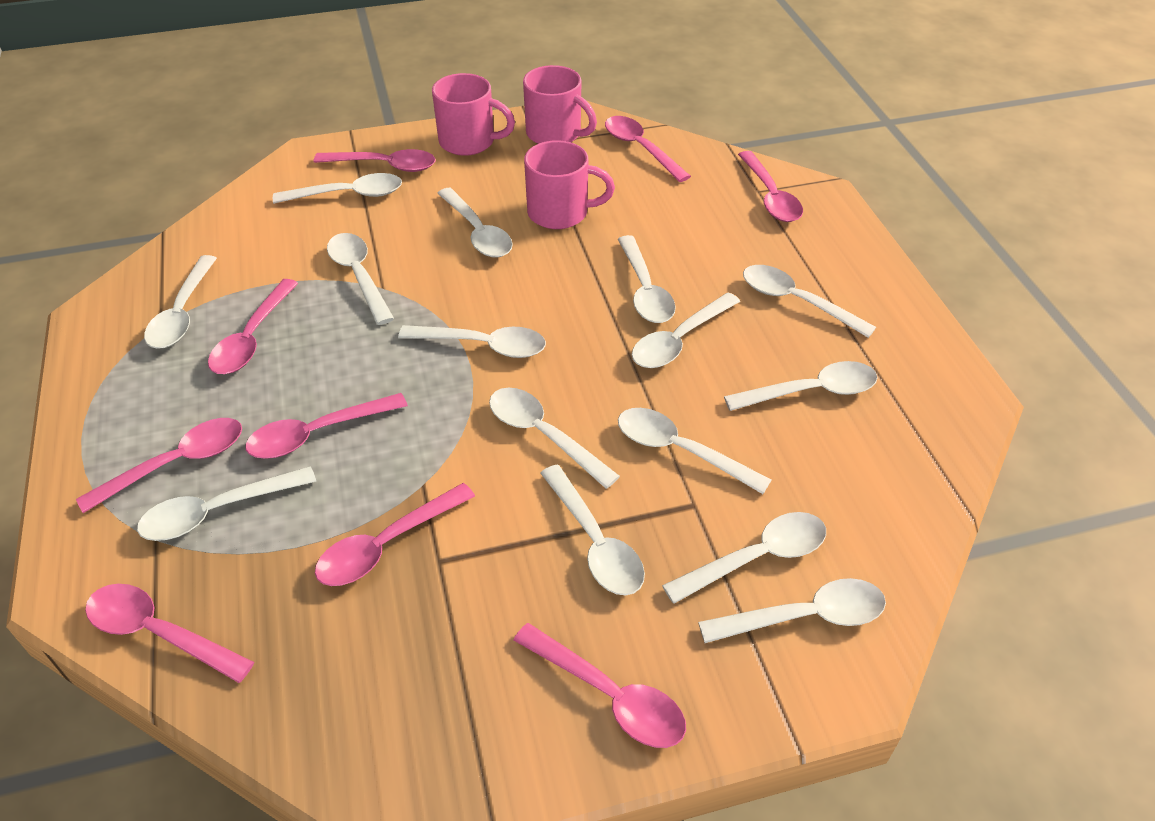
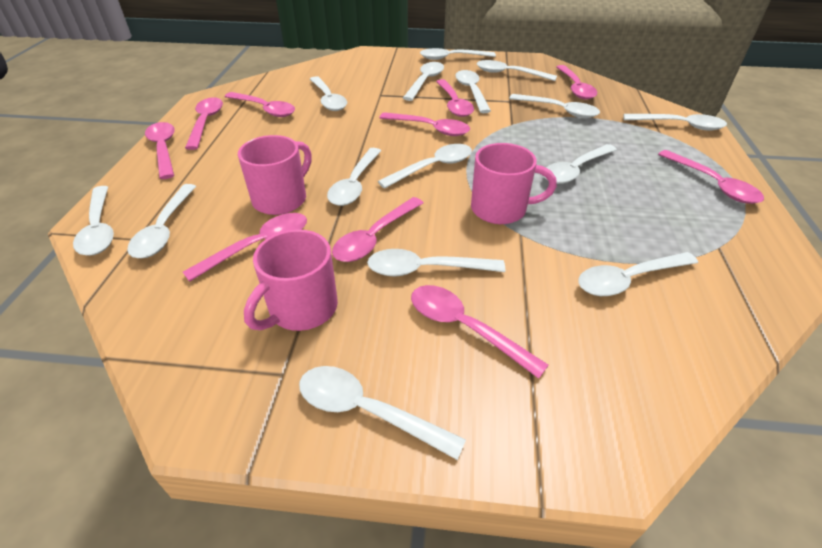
pink spoon: 9 -> 10

